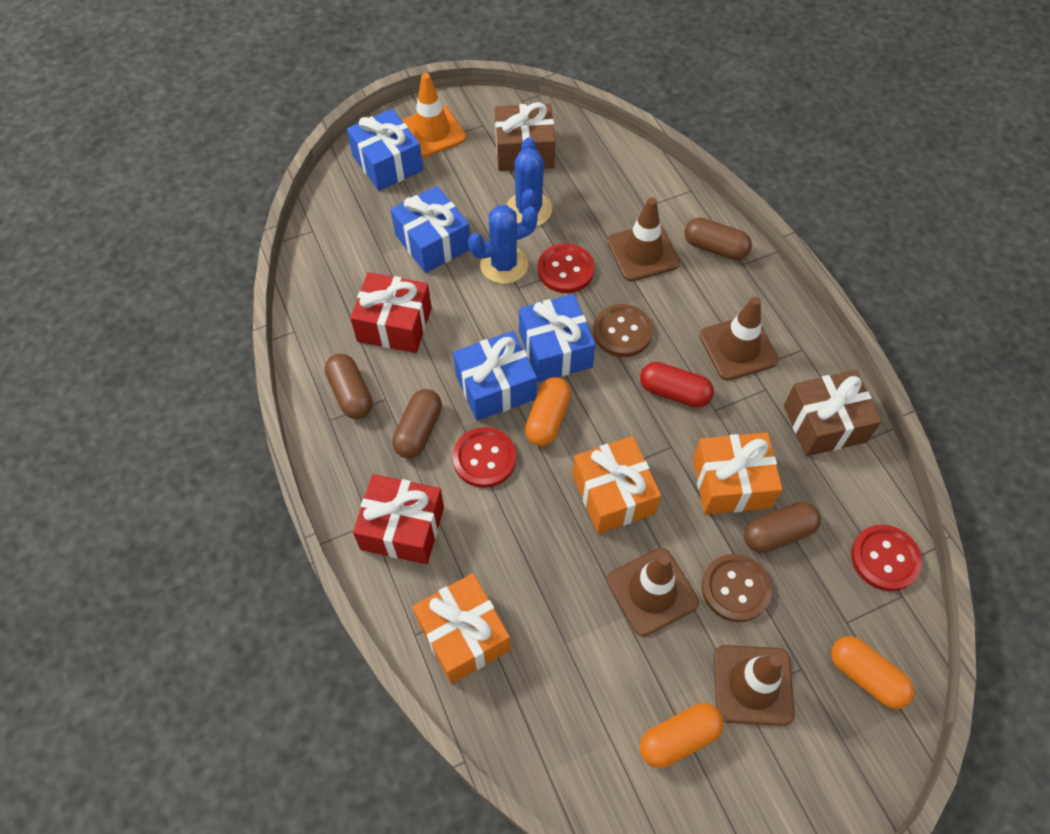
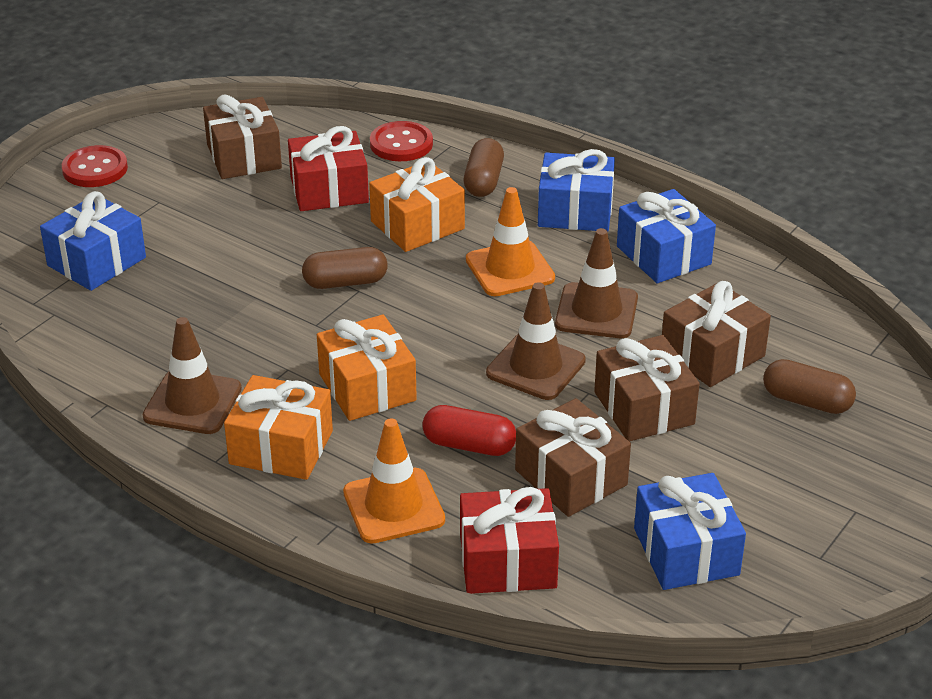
blue cactus: 2 -> 0
brown button: 2 -> 0
brown capsule: 4 -> 3
brown gift: 2 -> 4
brown traffic cone: 4 -> 3
orange capsule: 3 -> 0
orange traffic cone: 1 -> 2
red button: 3 -> 2

